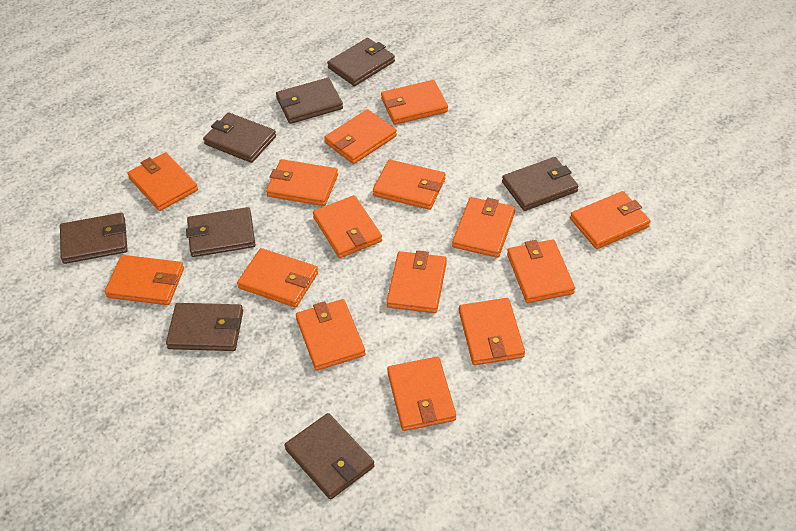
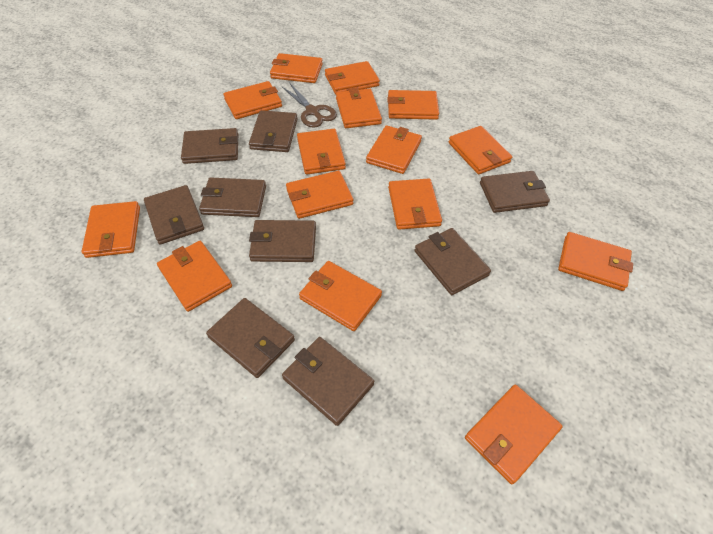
brown scissors: 0 -> 1
brown wallet: 8 -> 9

